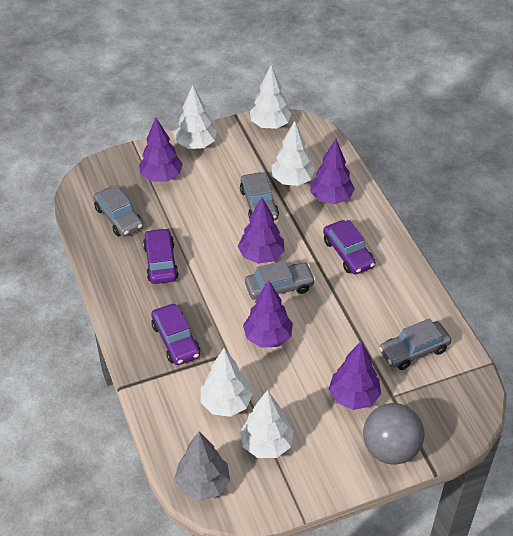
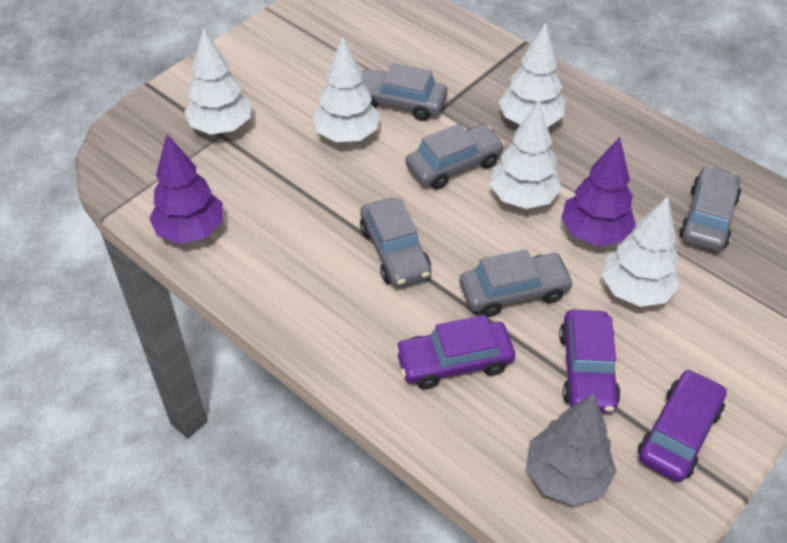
grey ball: 1 -> 0
grey car: 4 -> 5
purple tree: 5 -> 2

